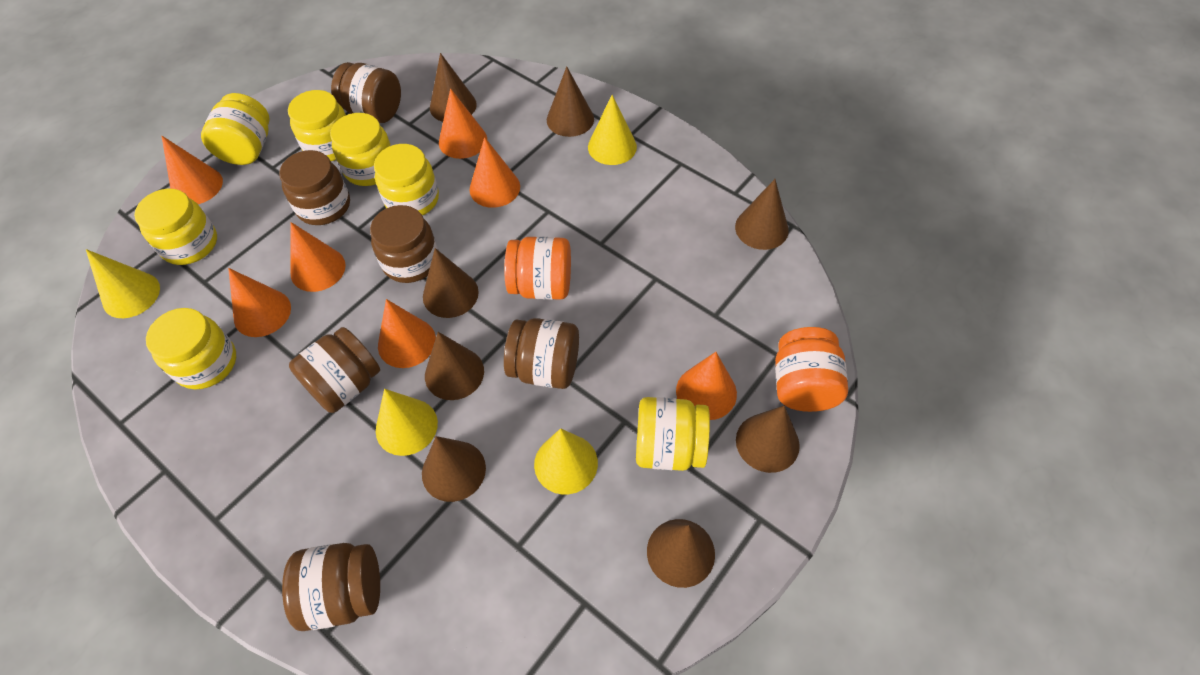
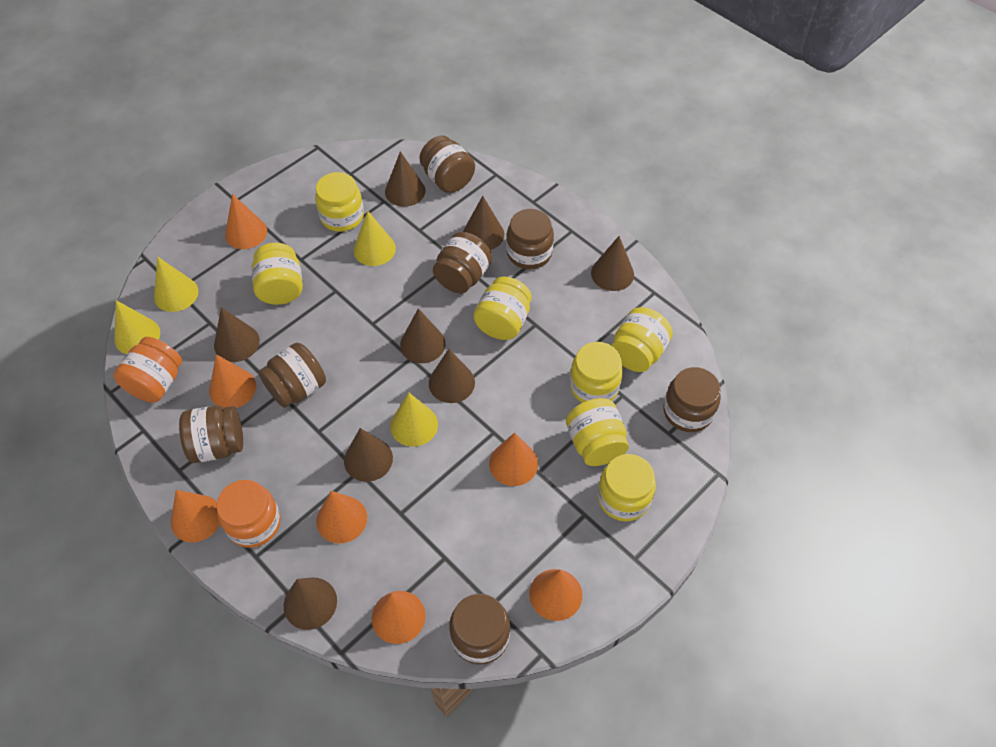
brown jar: 6 -> 7

